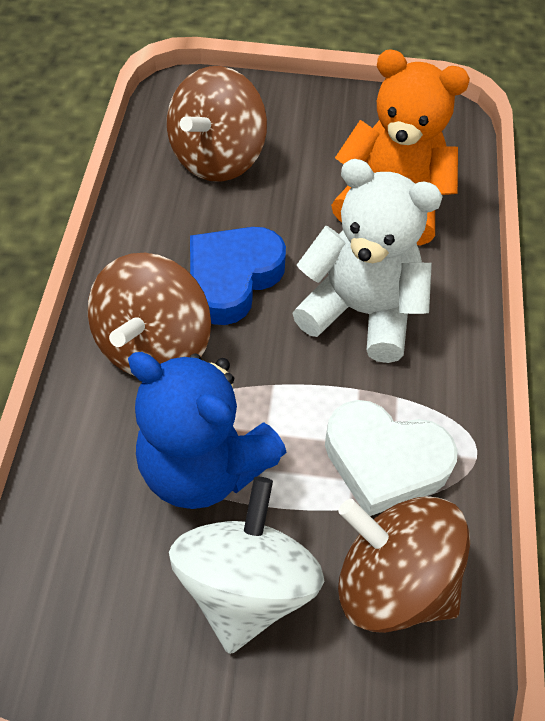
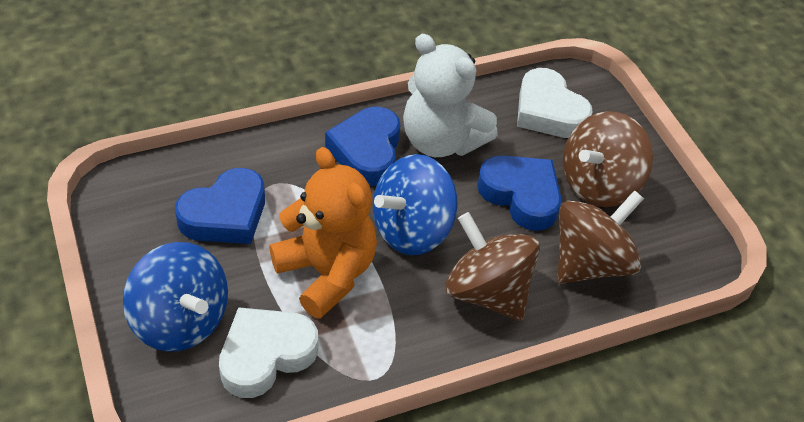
blue heart: 1 -> 3
blue spinning top: 0 -> 2
blue teddy bear: 1 -> 0
white heart: 1 -> 2
white spinning top: 1 -> 0

